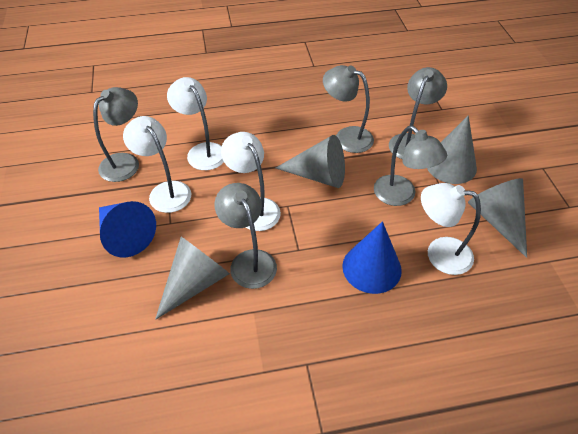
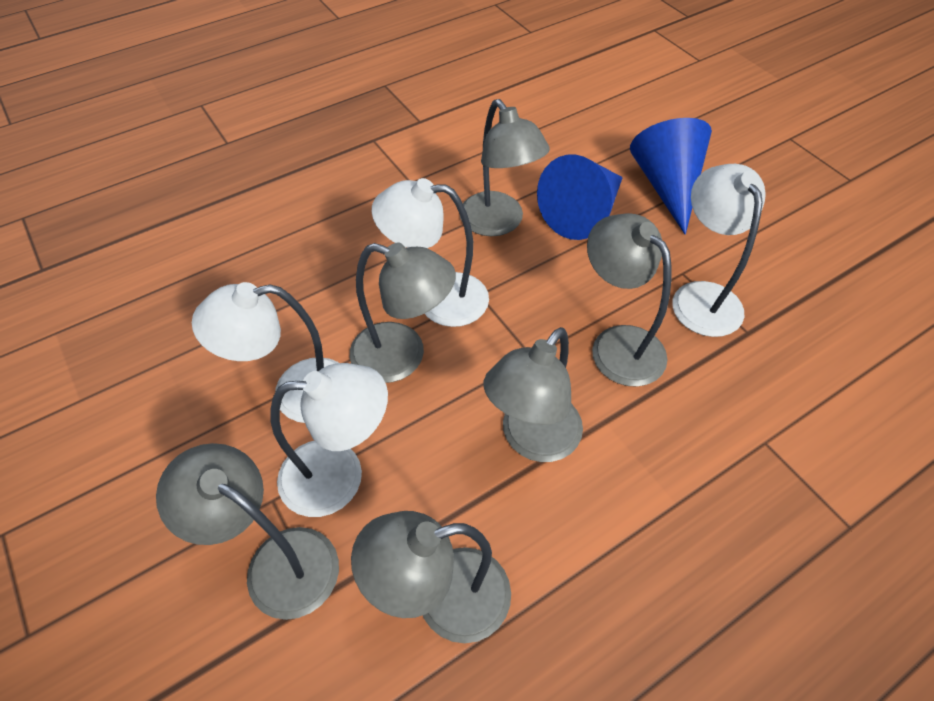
grey cone: 4 -> 0
grey lamp: 5 -> 6

